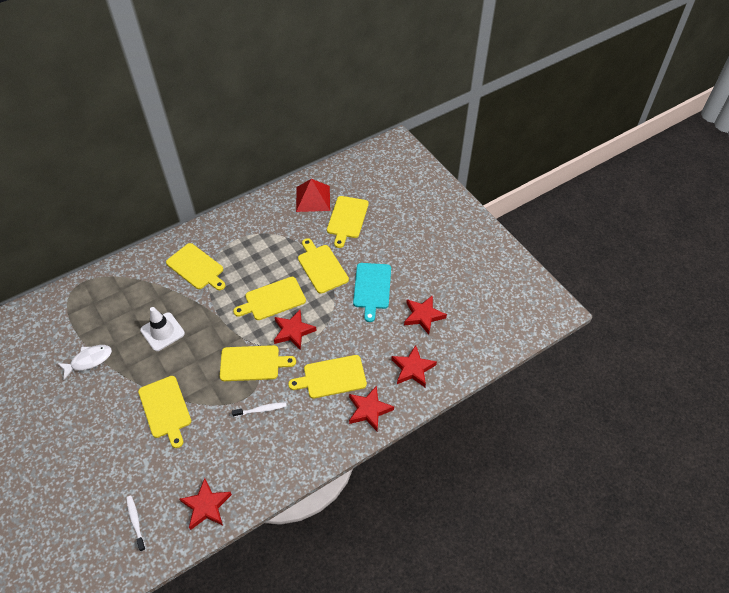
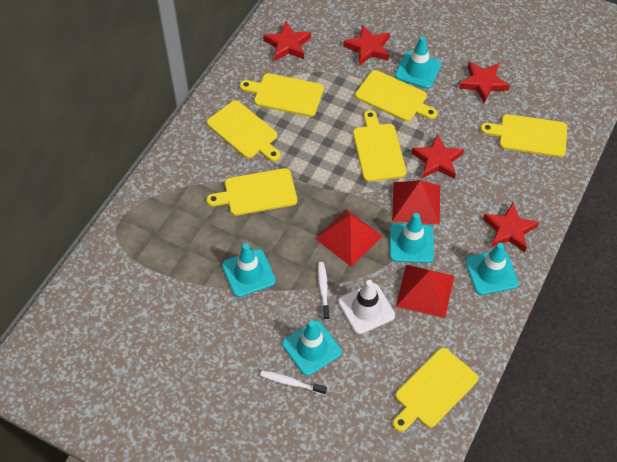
red pyramid: 1 -> 3
turquoise cutting board: 1 -> 0
turquoise traffic cone: 0 -> 5
white fish: 1 -> 0

